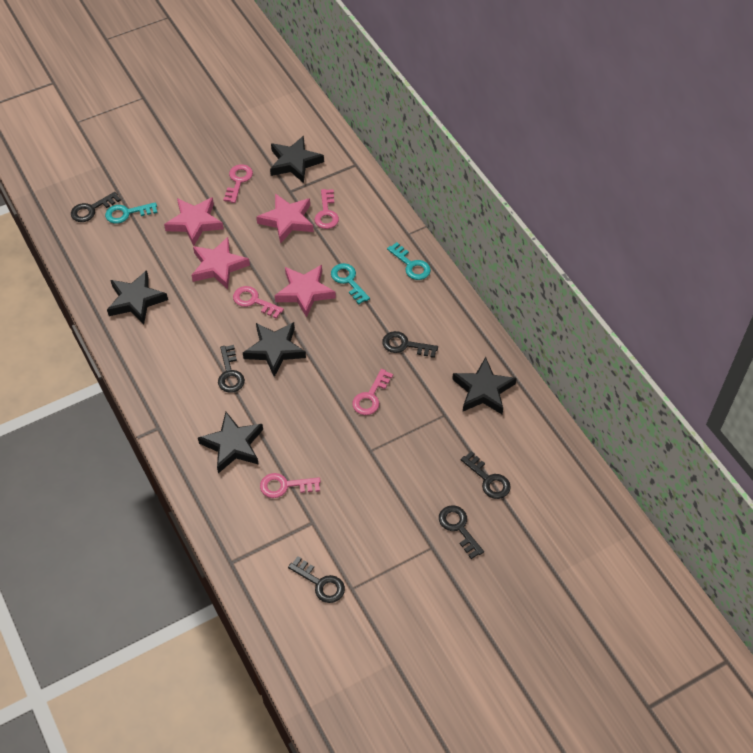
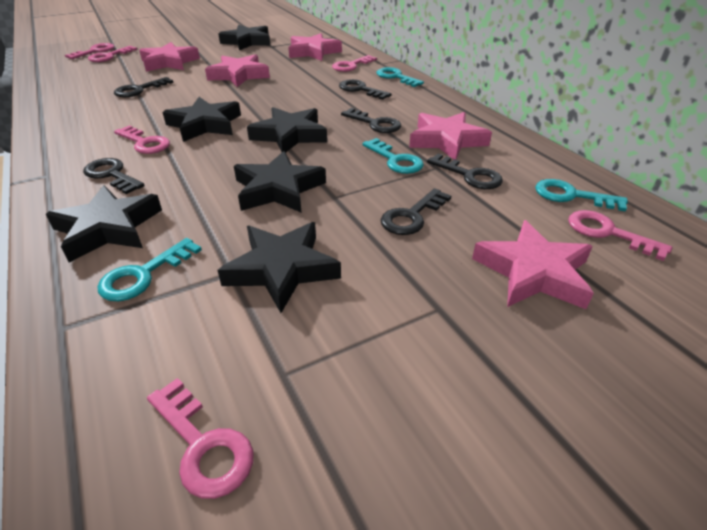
black star: 5 -> 6
pink key: 5 -> 6
pink star: 4 -> 5
turquoise key: 3 -> 4

